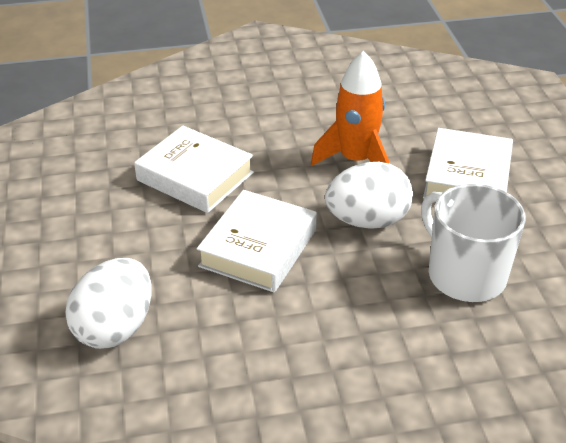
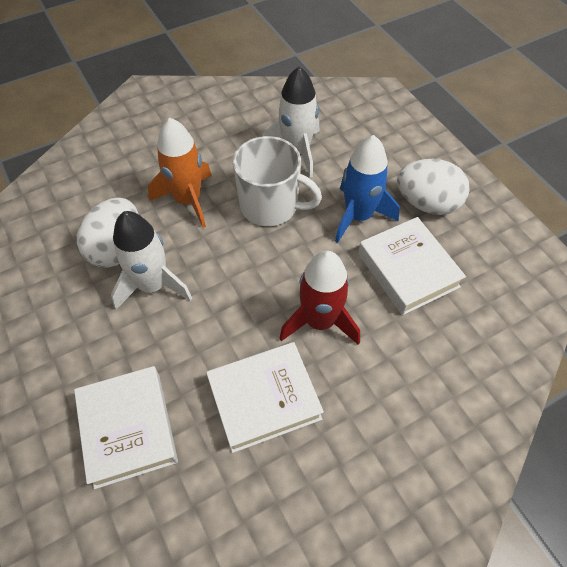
blue rocket: 0 -> 1
red rocket: 0 -> 1
white rocket: 0 -> 2

